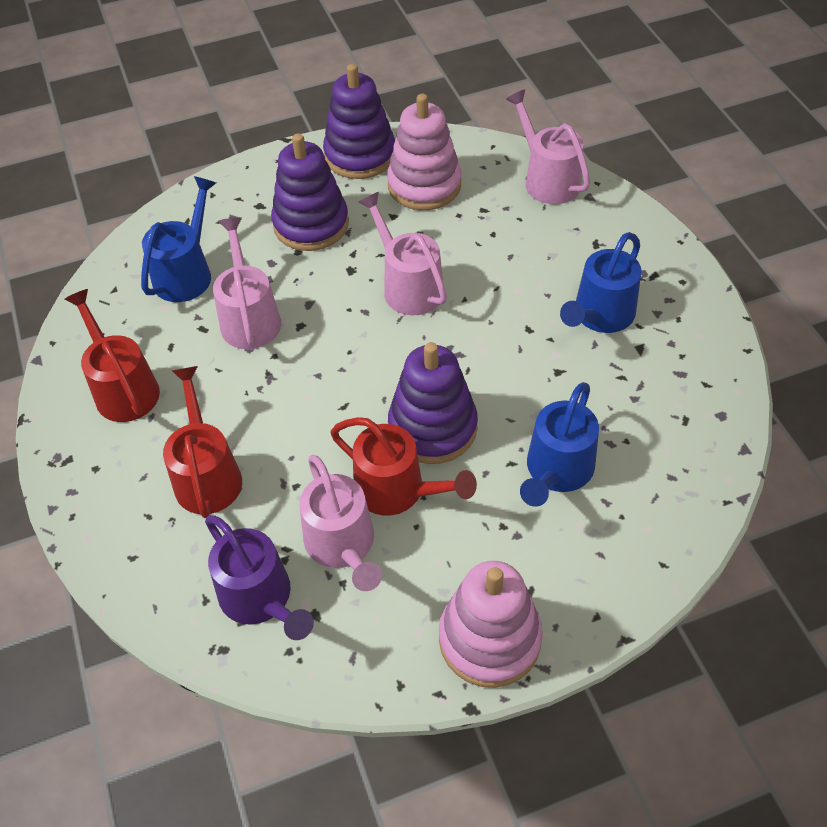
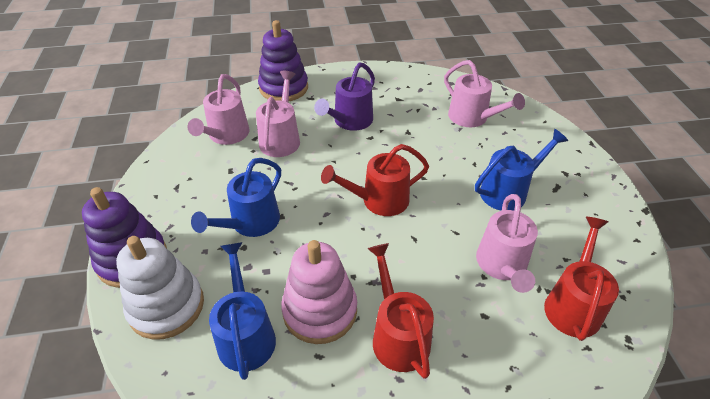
pink stacking toy: 2 -> 1
purple stacking toy: 3 -> 2
white stacking toy: 0 -> 1

